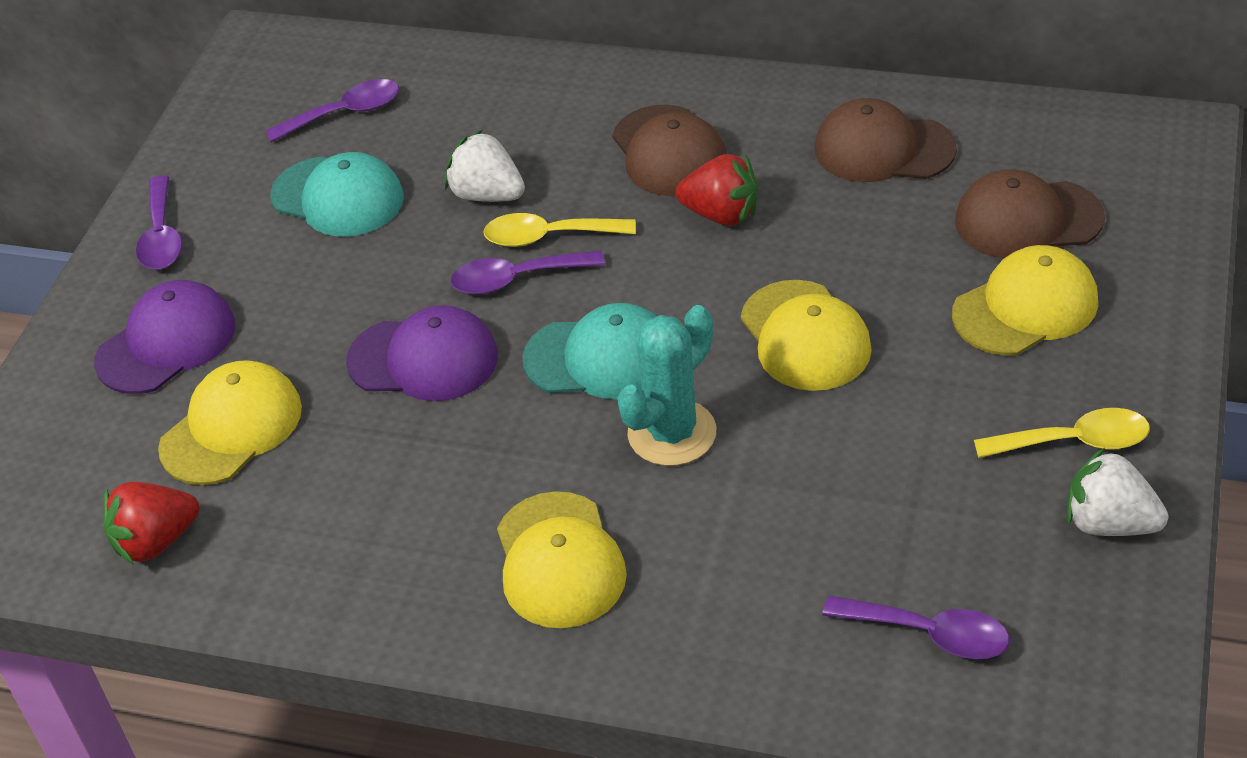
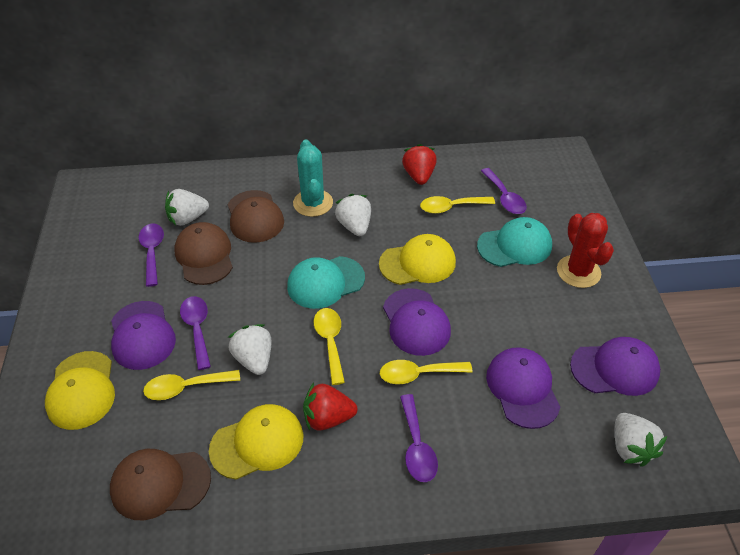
purple cap: 2 -> 4
red cactus: 0 -> 1
white strawberry: 2 -> 4
yellow cap: 4 -> 3
yellow spoon: 2 -> 4

